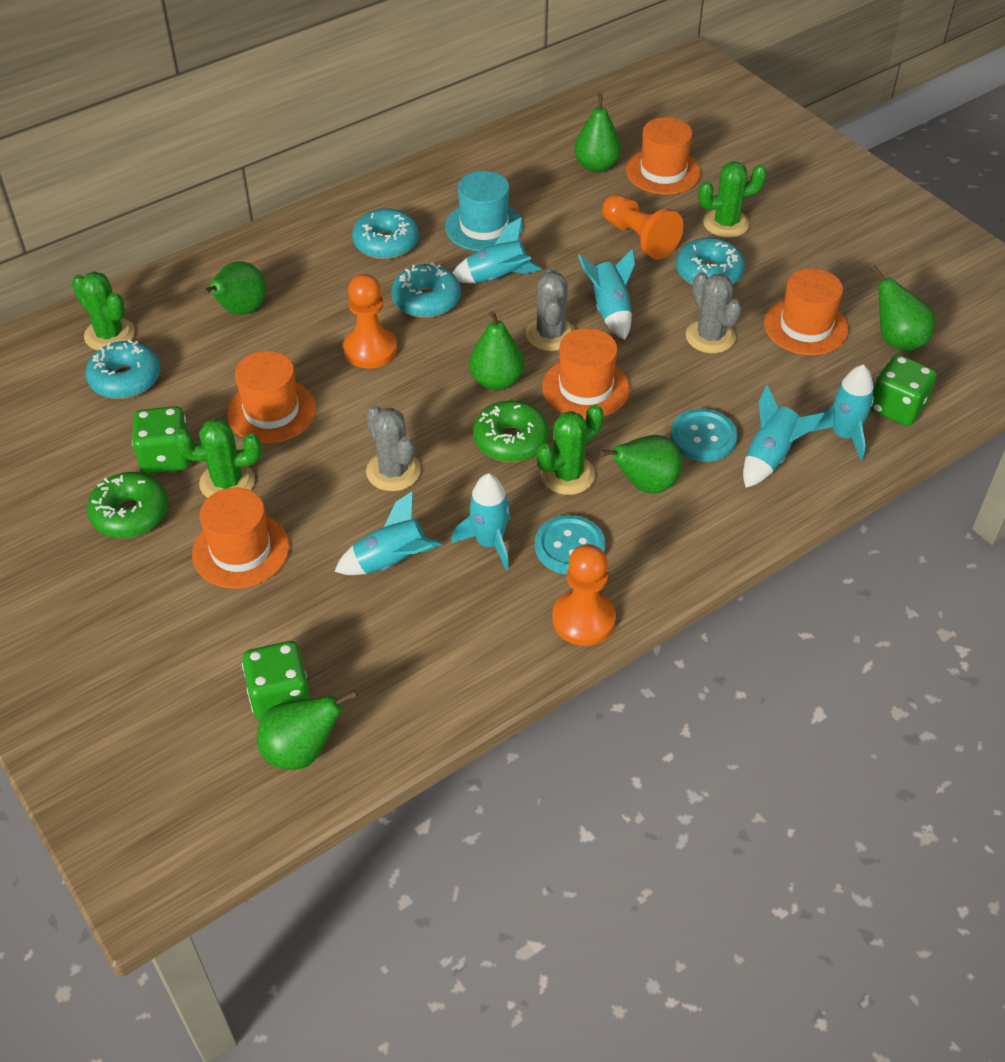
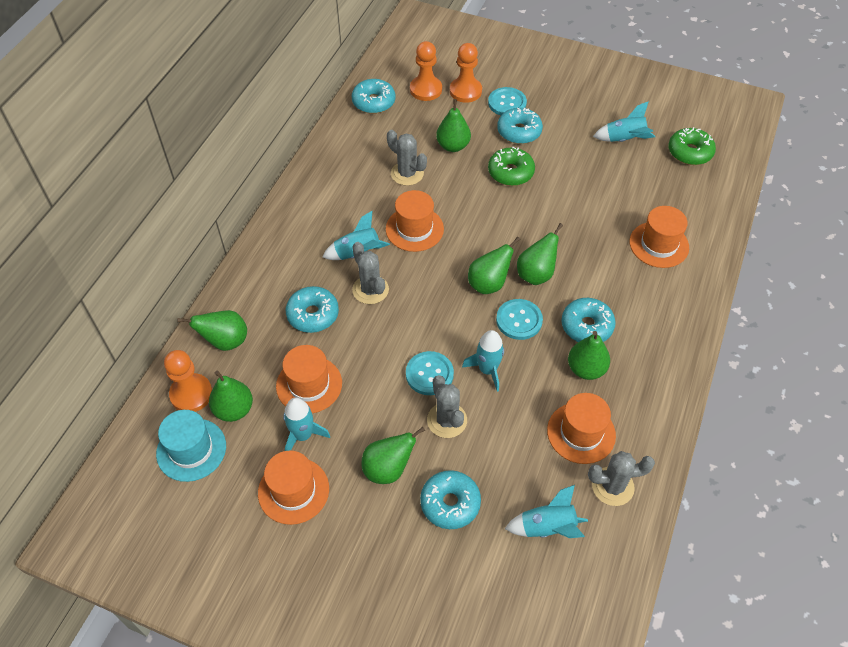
green cactus: 4 -> 0
green dice: 3 -> 0
green pear: 6 -> 7
grey cactus: 3 -> 4
turquoise button: 2 -> 3
turquoise donut: 4 -> 5
turquoise rocket: 6 -> 5

